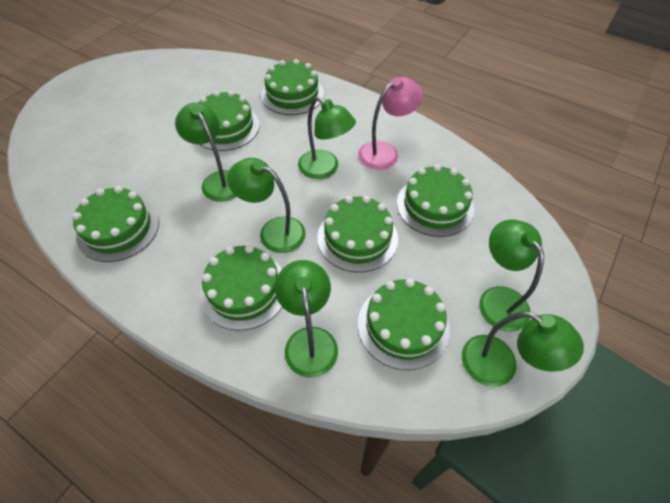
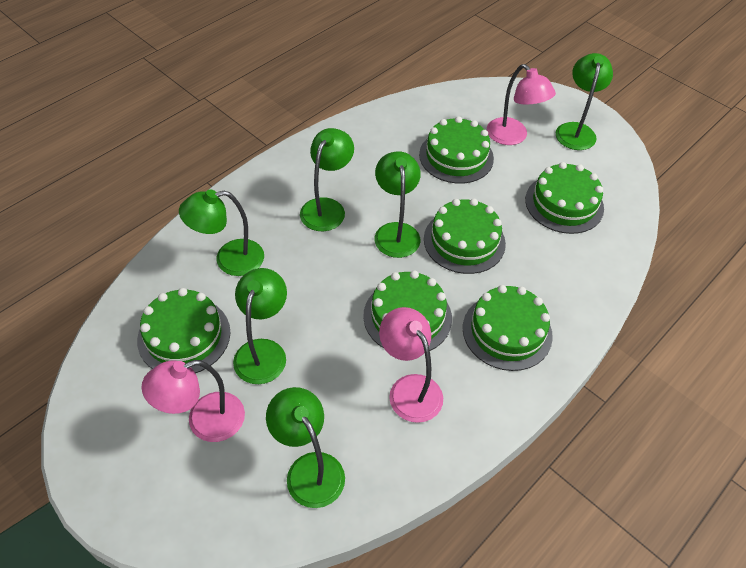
green cake: 7 -> 6
pink lamp: 1 -> 3

